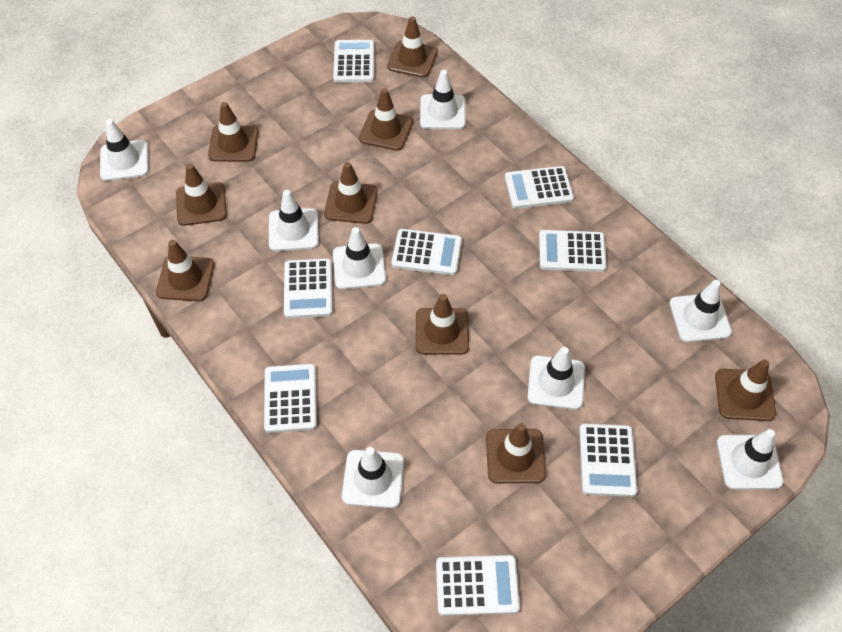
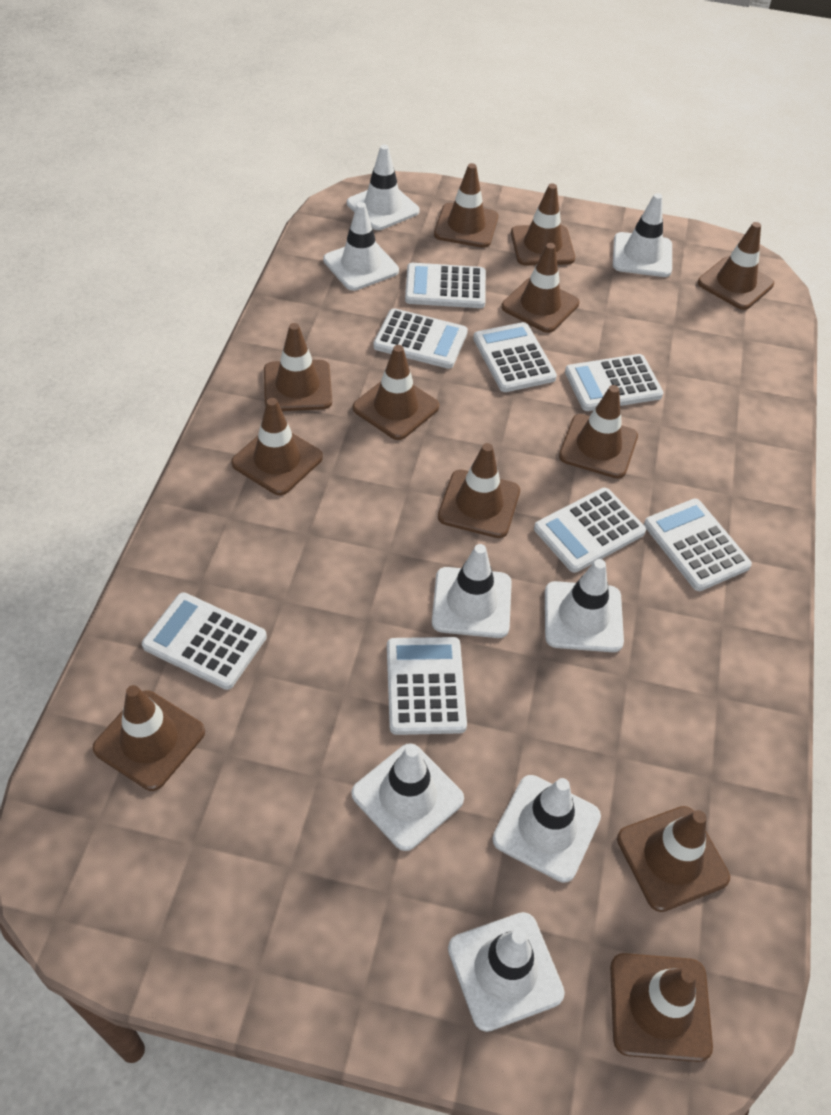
brown traffic cone: 9 -> 12

